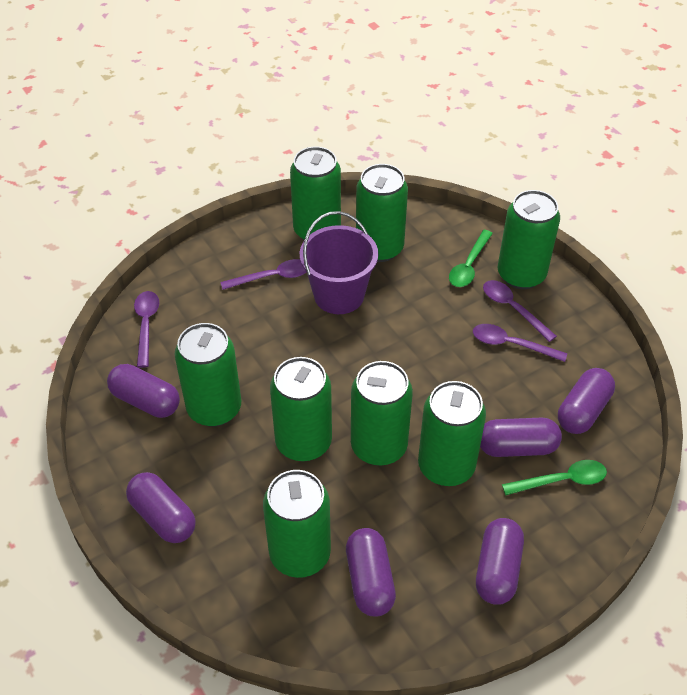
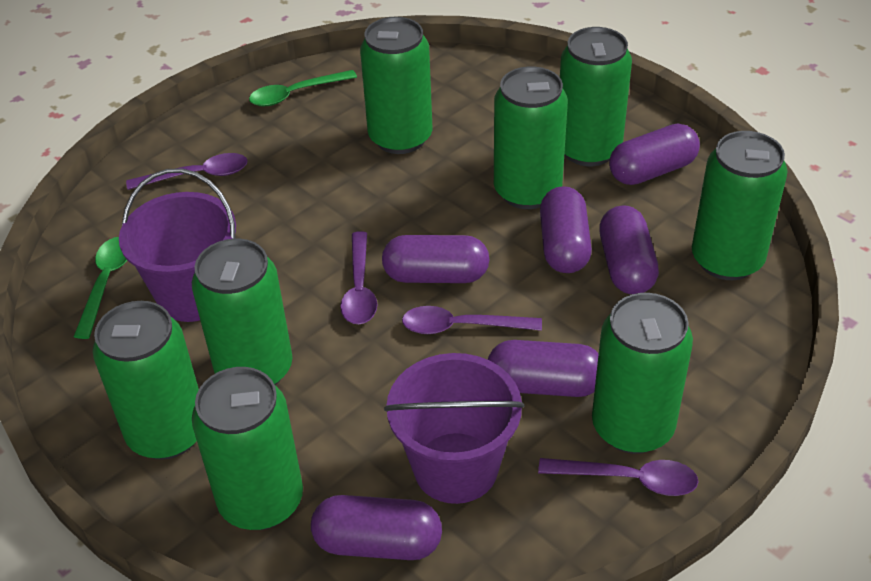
purple bucket: 1 -> 2

